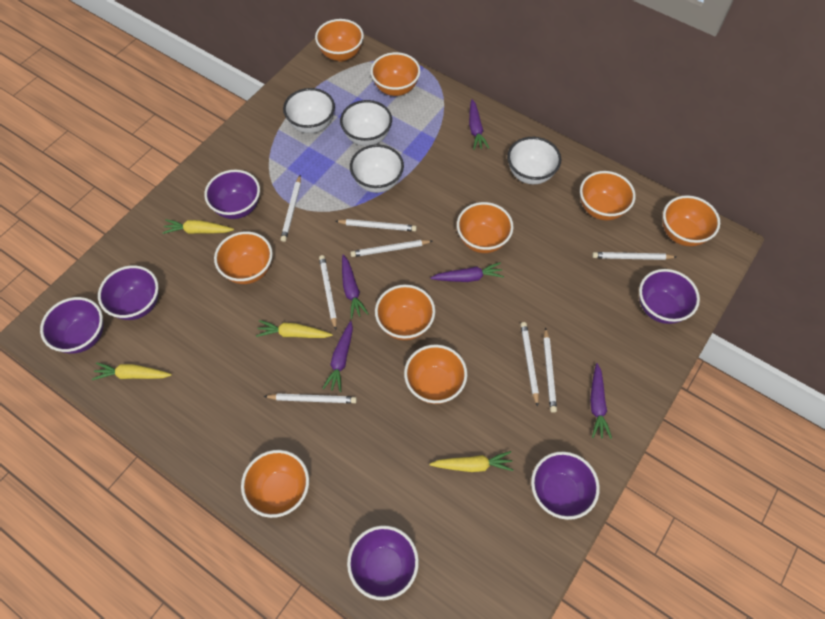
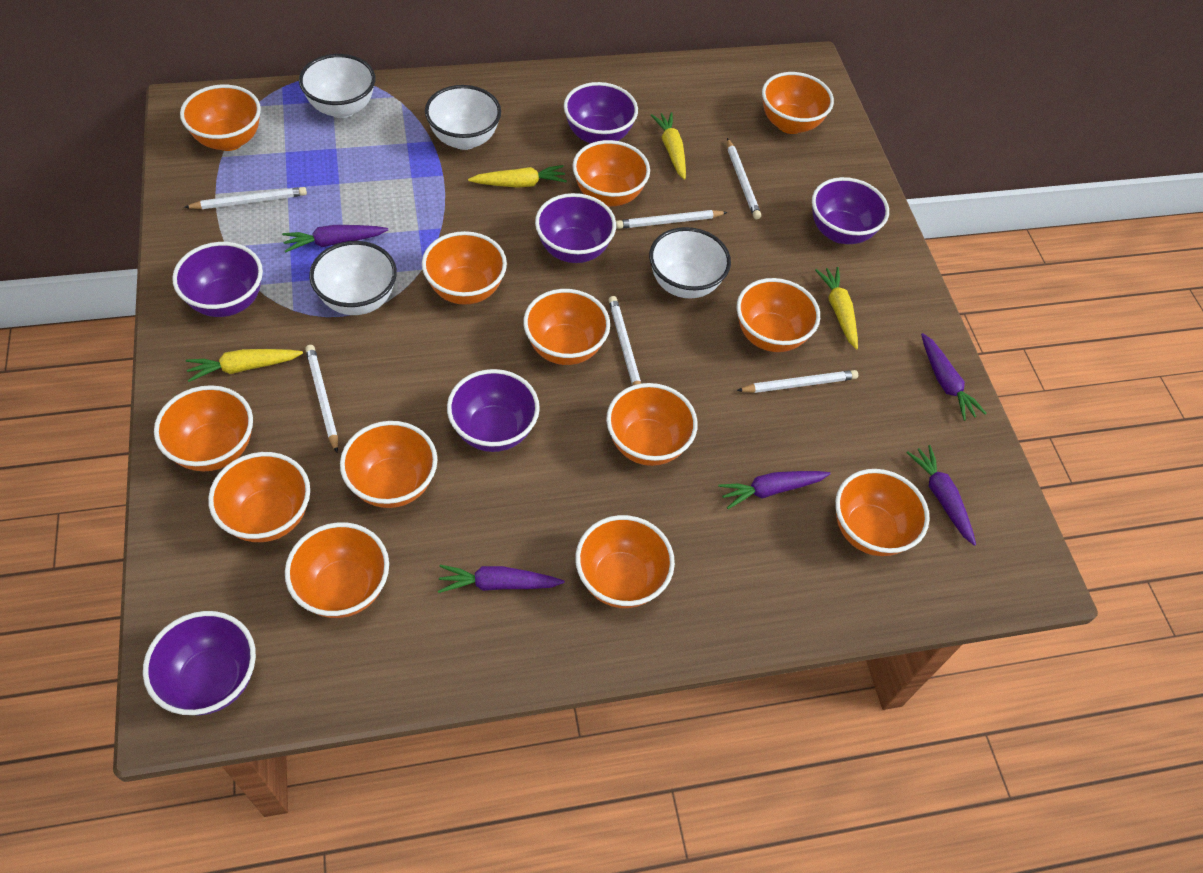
orange bowl: 9 -> 13
white pencil: 8 -> 6

